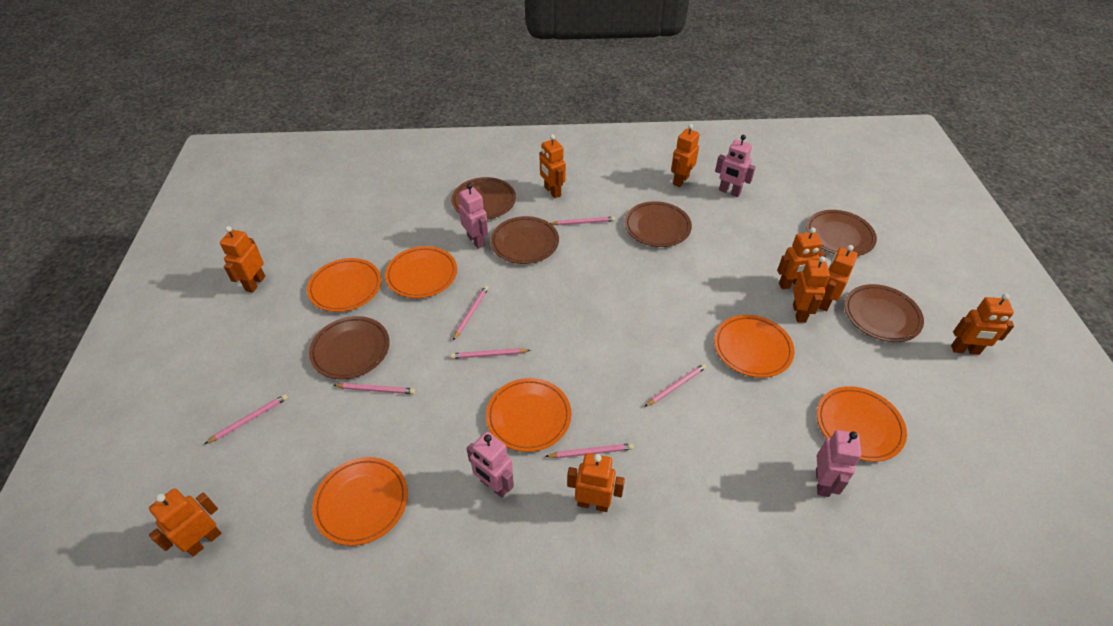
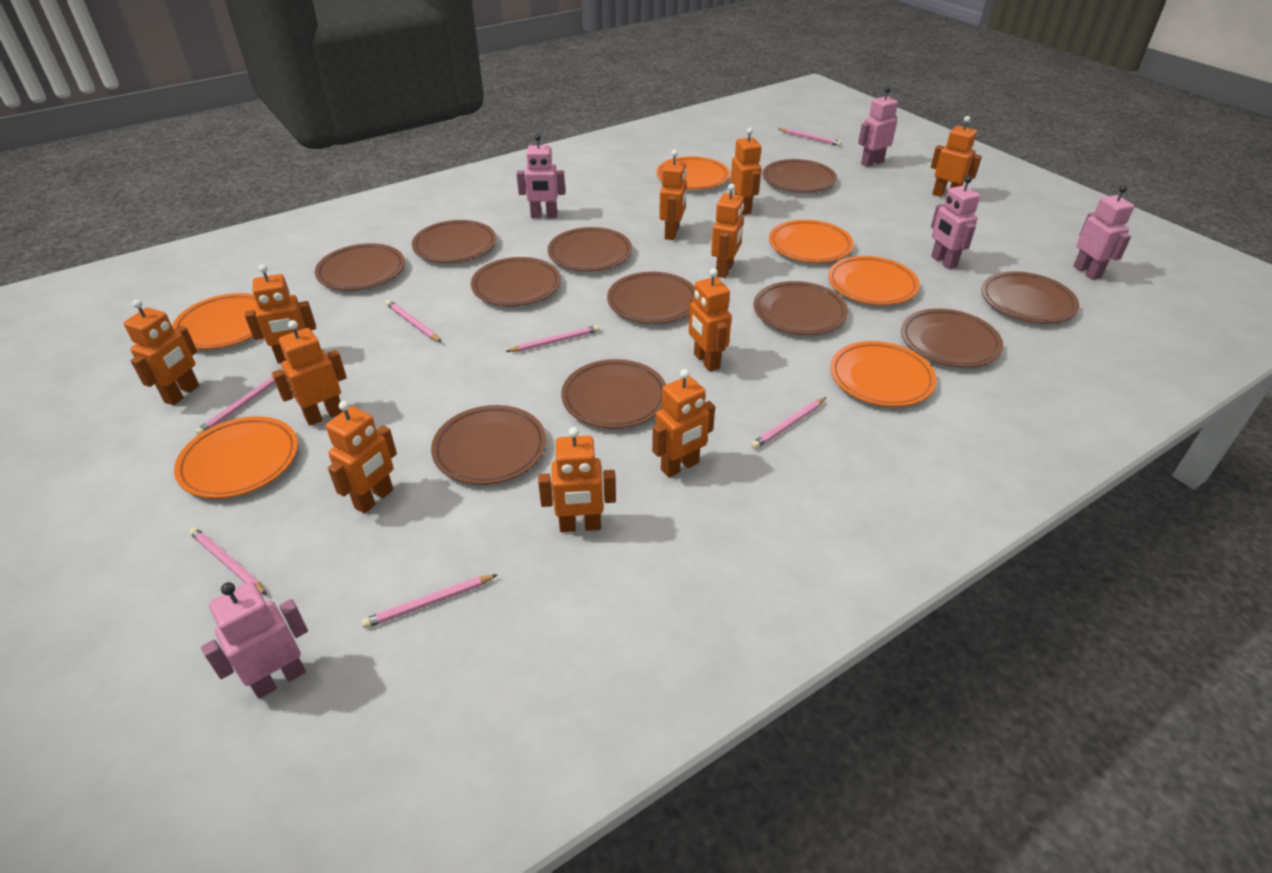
brown plate: 6 -> 11
orange robot: 9 -> 11
pink robot: 4 -> 5

